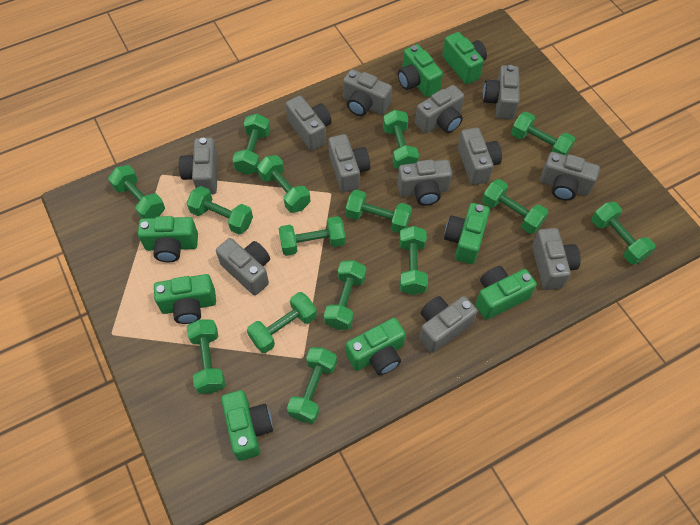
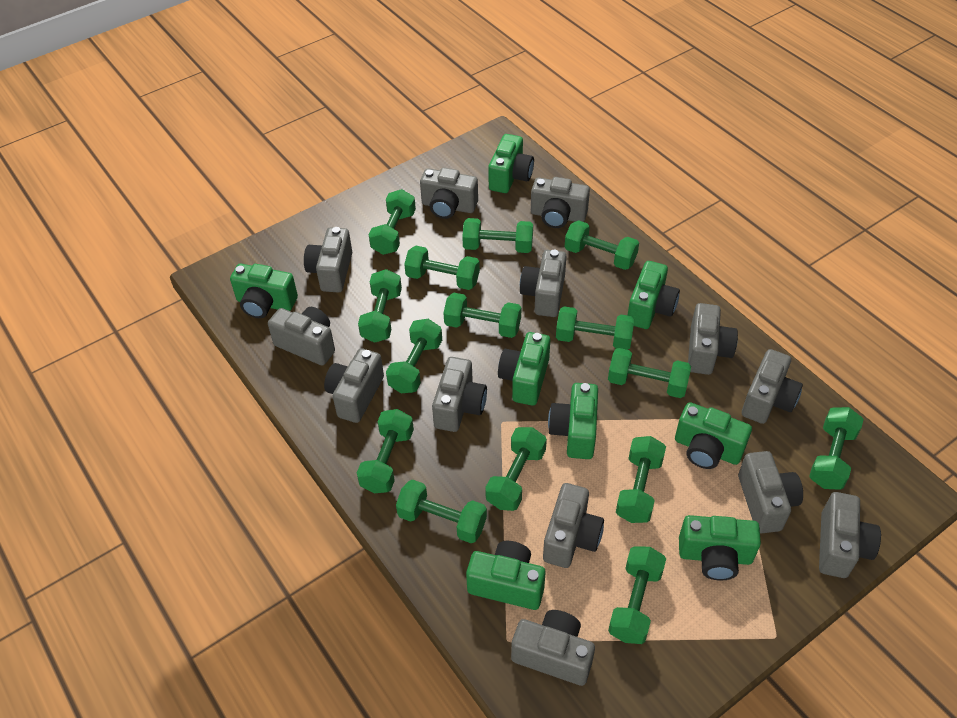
grey camera: 12 -> 13

